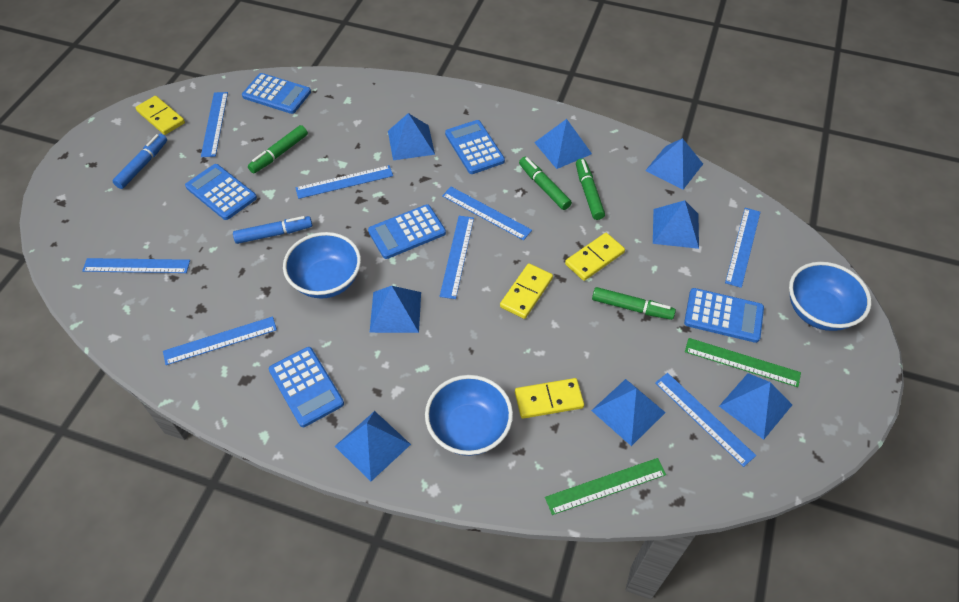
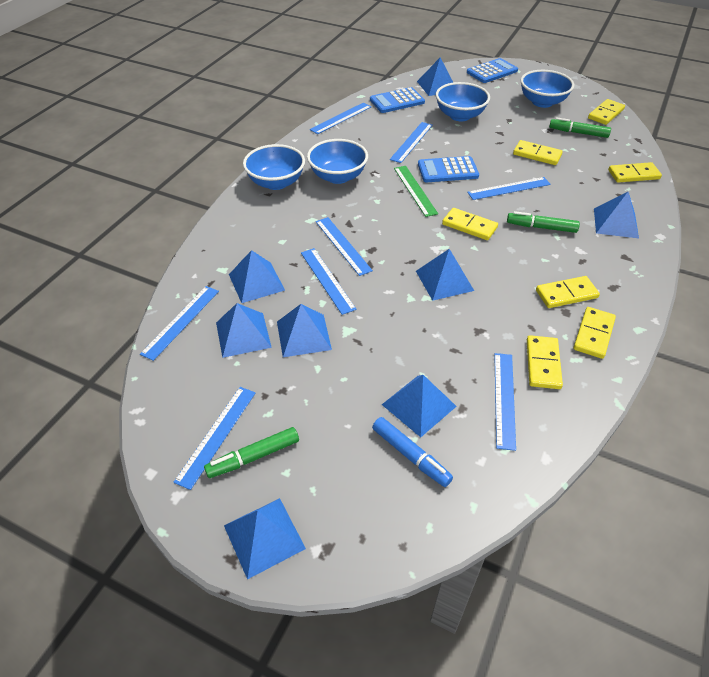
blue bowl: 3 -> 4
blue calculator: 6 -> 3
blue marker: 2 -> 1
green marker: 4 -> 3
green ruler: 2 -> 1
yellow domino: 4 -> 7

